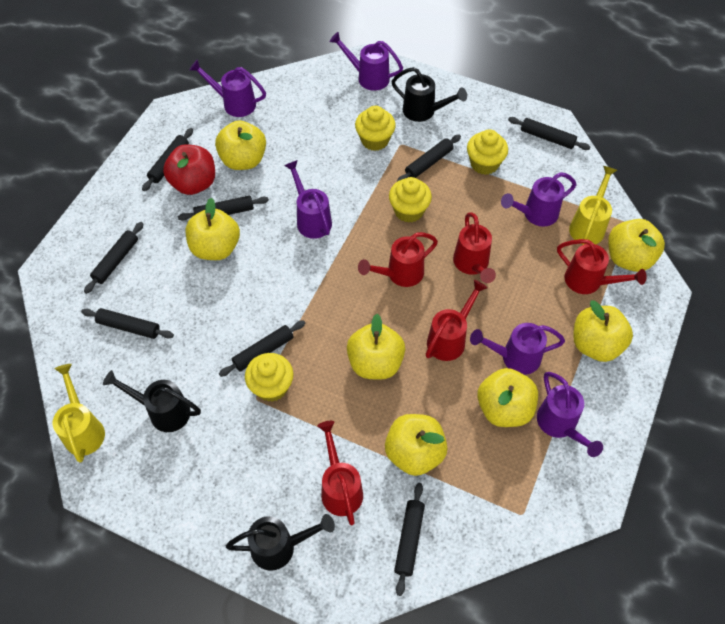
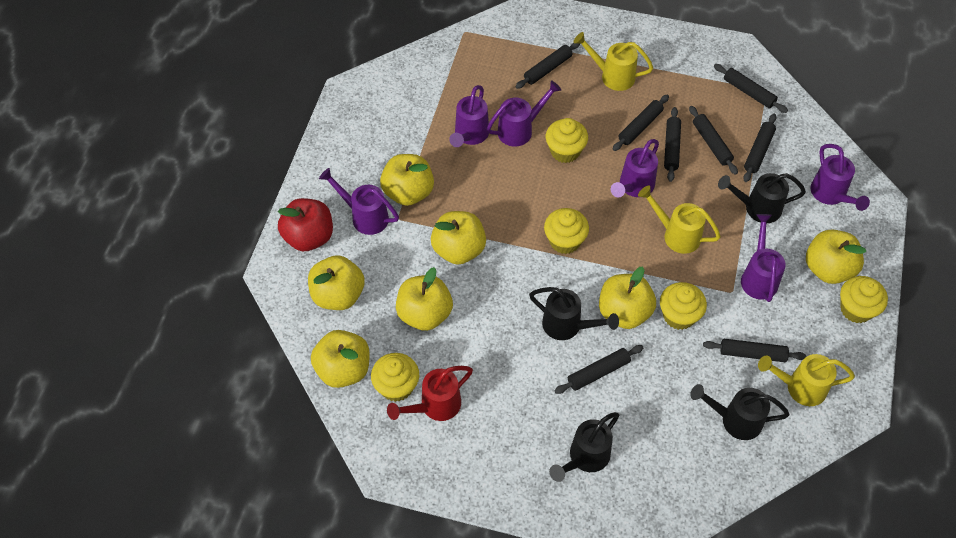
black watering can: 3 -> 4
red watering can: 5 -> 1
yellow cupcake: 4 -> 5
yellow watering can: 2 -> 3

